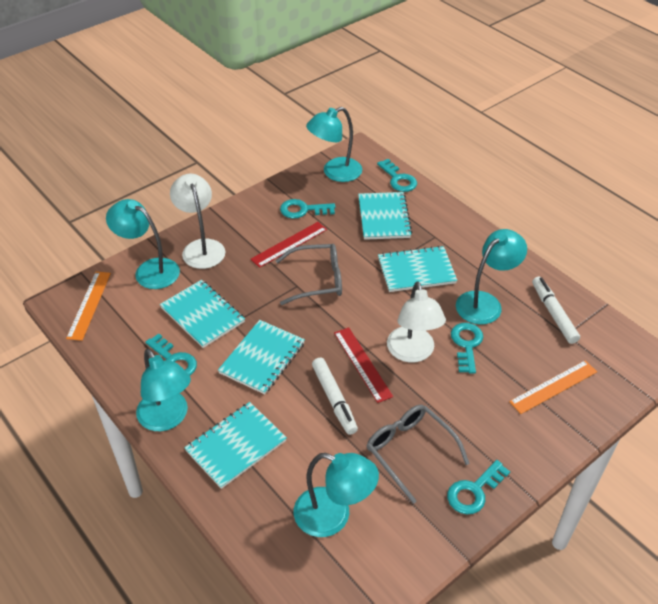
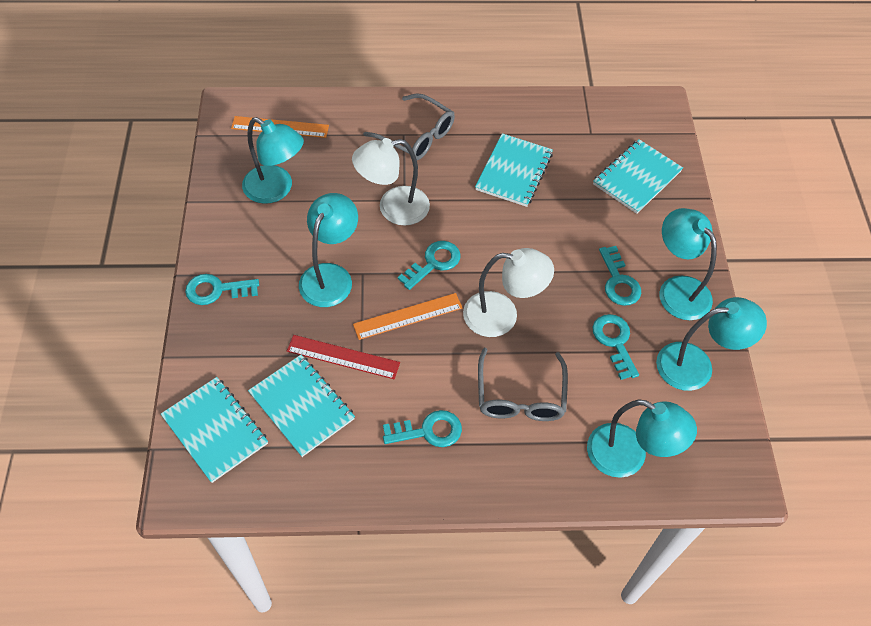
red ruler: 2 -> 1
turquoise notebook: 5 -> 4
white marker: 2 -> 0

